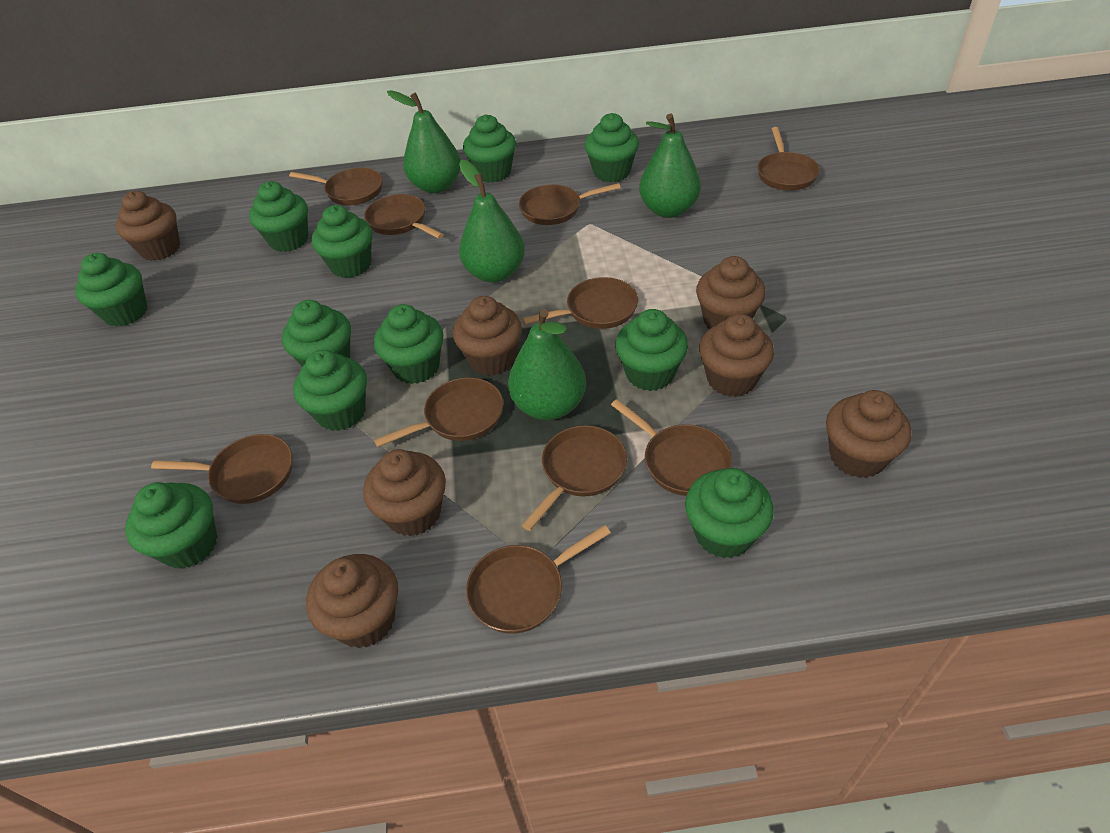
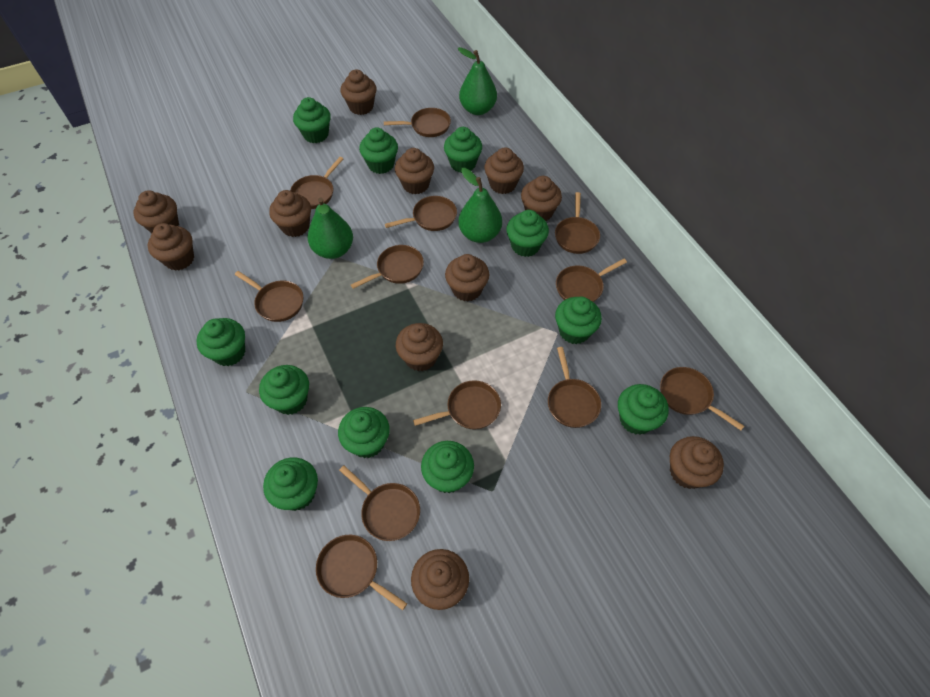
brown cupcake: 7 -> 11
brown pan: 10 -> 12
green pear: 4 -> 3

